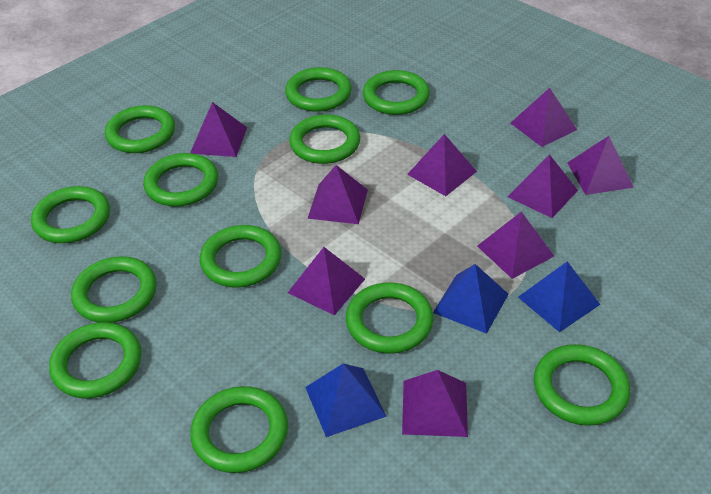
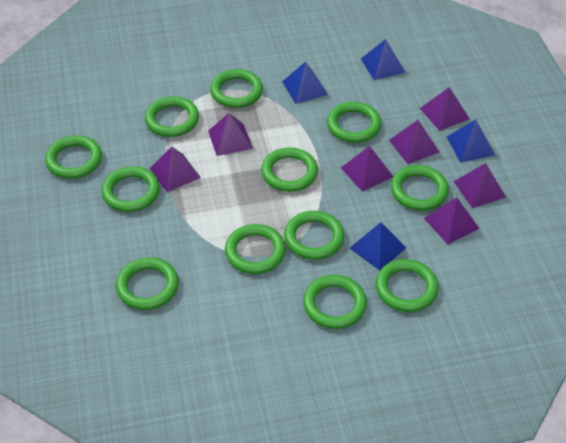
blue pyramid: 3 -> 4
purple pyramid: 9 -> 7

